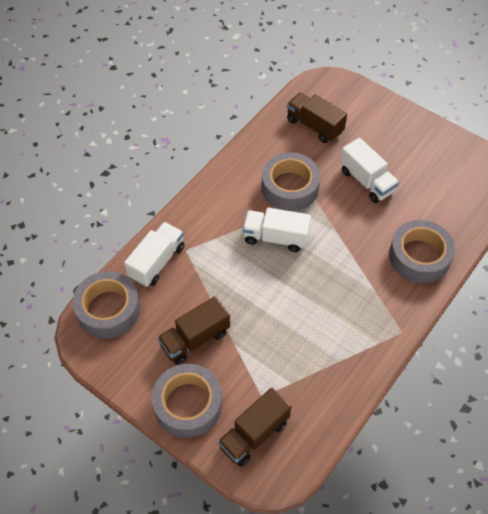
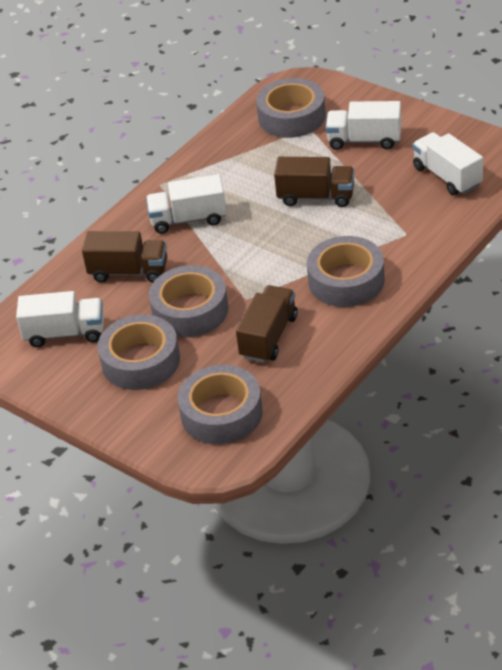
grey tape: 4 -> 5
white truck: 3 -> 4

